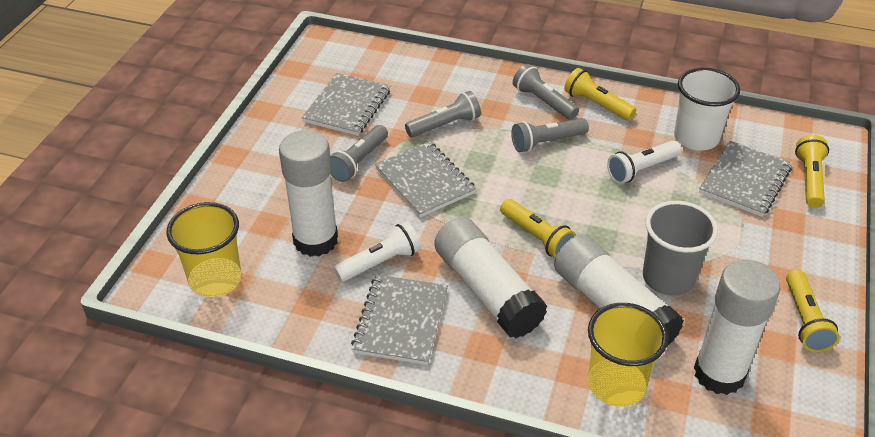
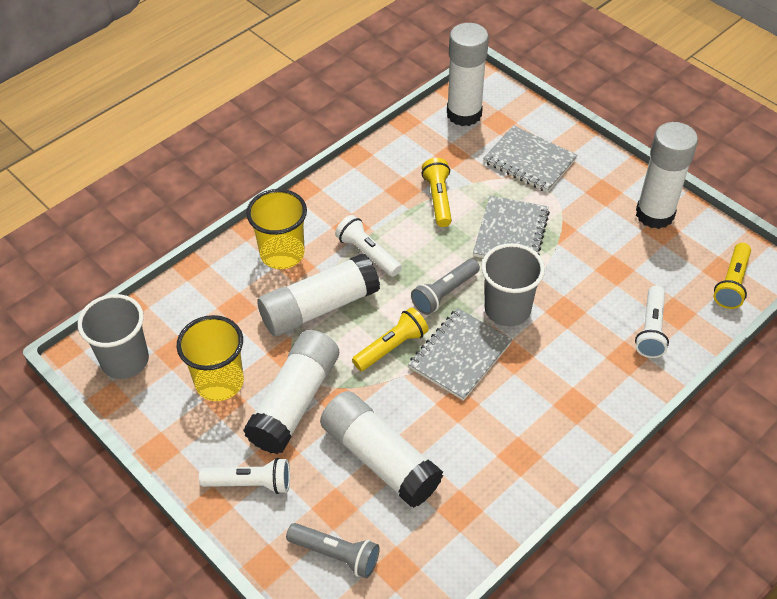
grey cup: 1 -> 2
grey flashlight: 4 -> 2
grey notebook: 4 -> 3
white cup: 1 -> 0
white flashlight: 2 -> 3
white glue stick: 4 -> 5
yellow flashlight: 4 -> 3

